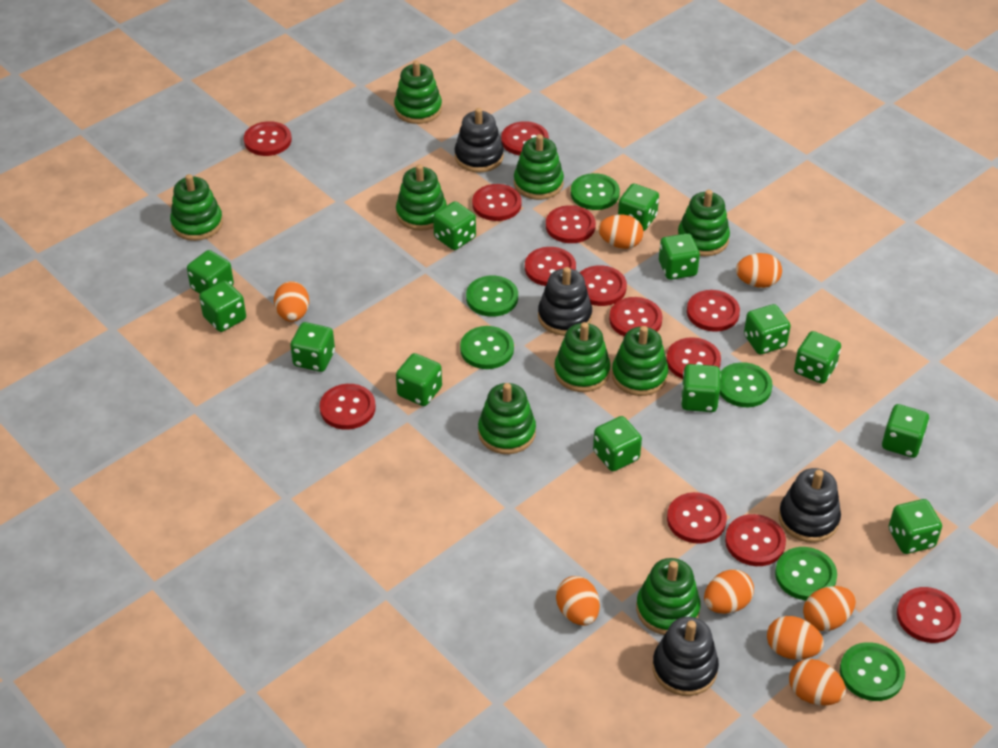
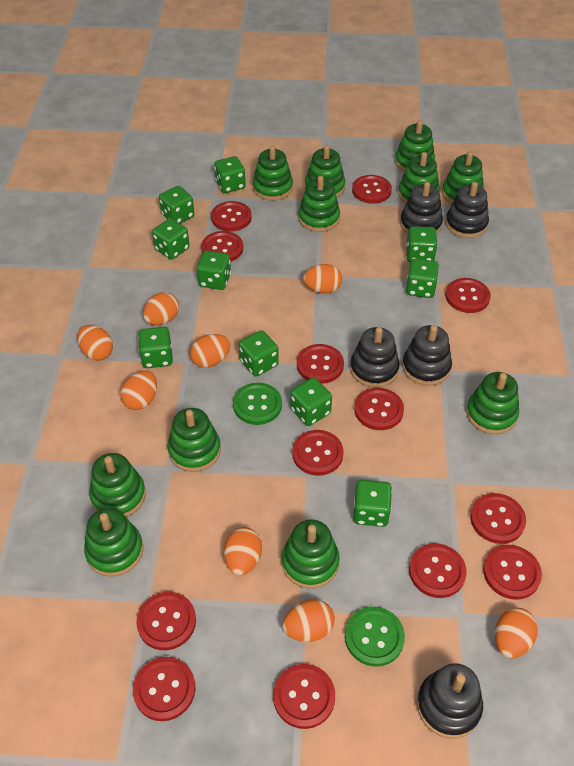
black stacking toy: 4 -> 5
green button: 6 -> 2
green dice: 13 -> 10
green stacking toy: 9 -> 11

